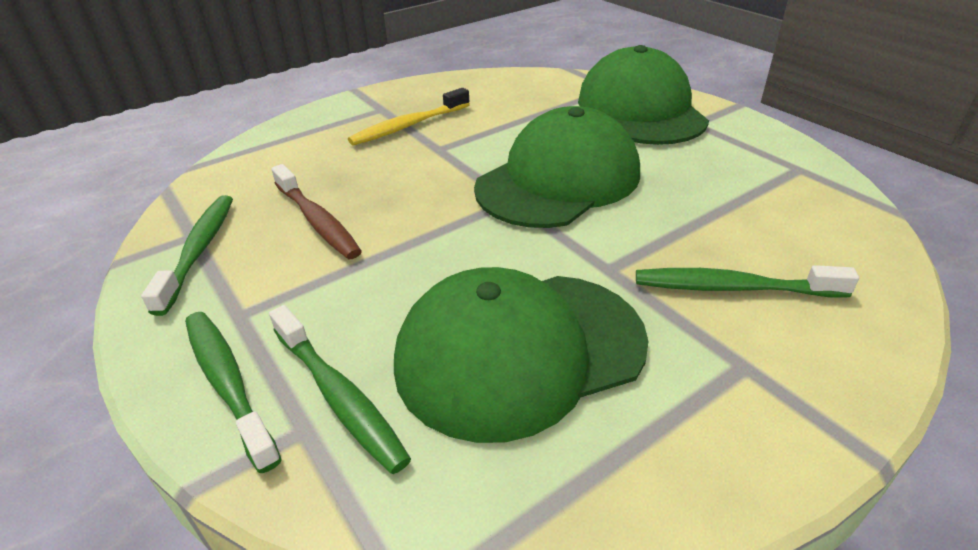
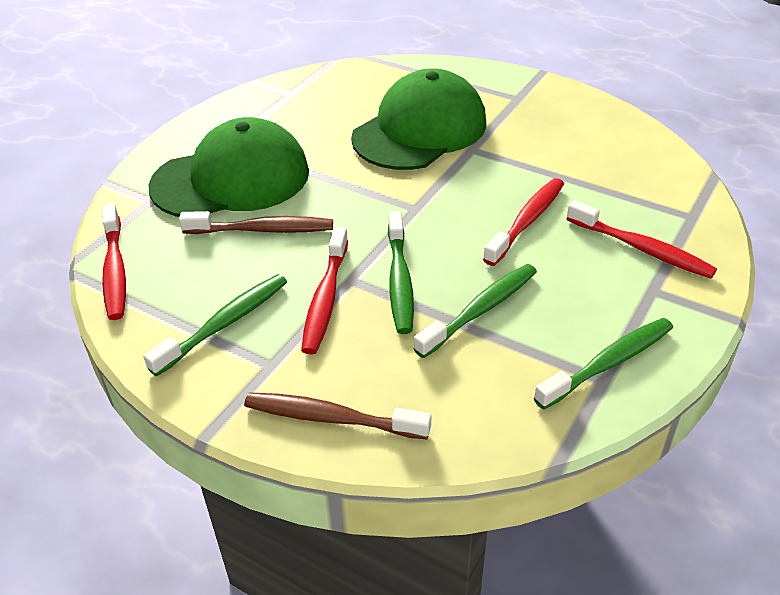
brown toothbrush: 1 -> 2
green cap: 3 -> 2
red toothbrush: 0 -> 4
yellow toothbrush: 1 -> 0

